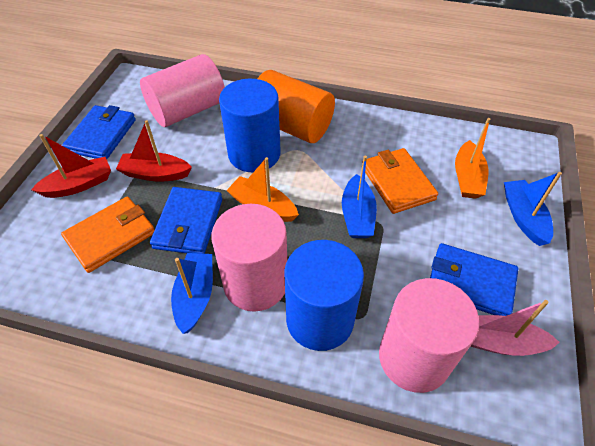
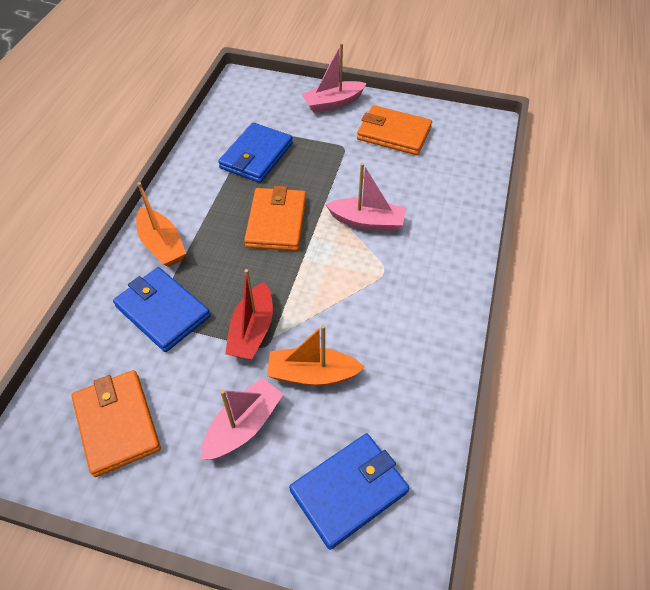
blue boat: 3 -> 0
blue cylinder: 2 -> 0
orange cylinder: 1 -> 0
orange wallet: 2 -> 3
pink boat: 1 -> 3
pink cylinder: 3 -> 0
red boat: 2 -> 1

